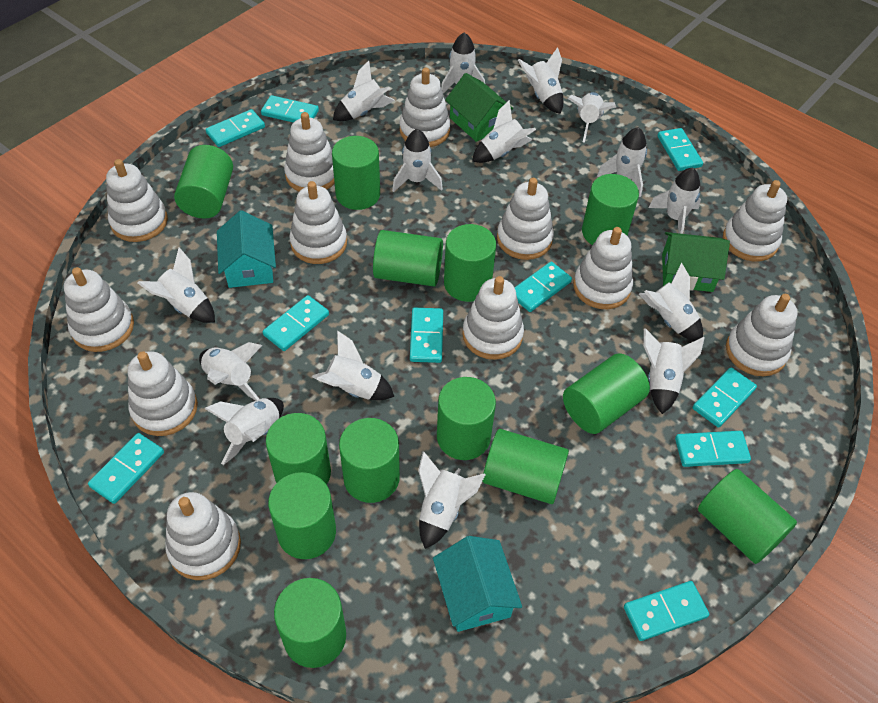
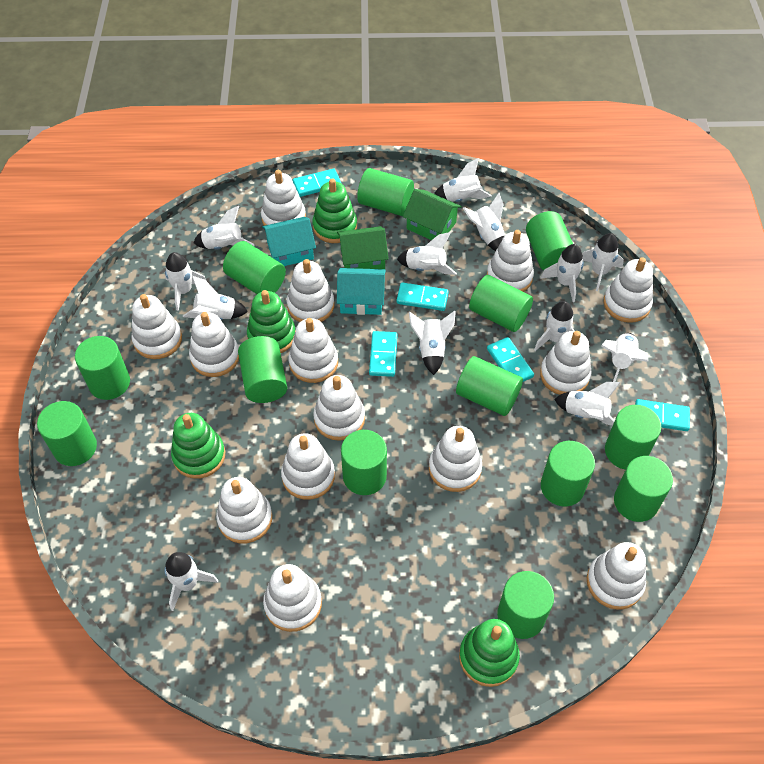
green stacking toy: 0 -> 4
turquoise domino: 10 -> 5
white rocket: 15 -> 13
white stacking toy: 12 -> 14

